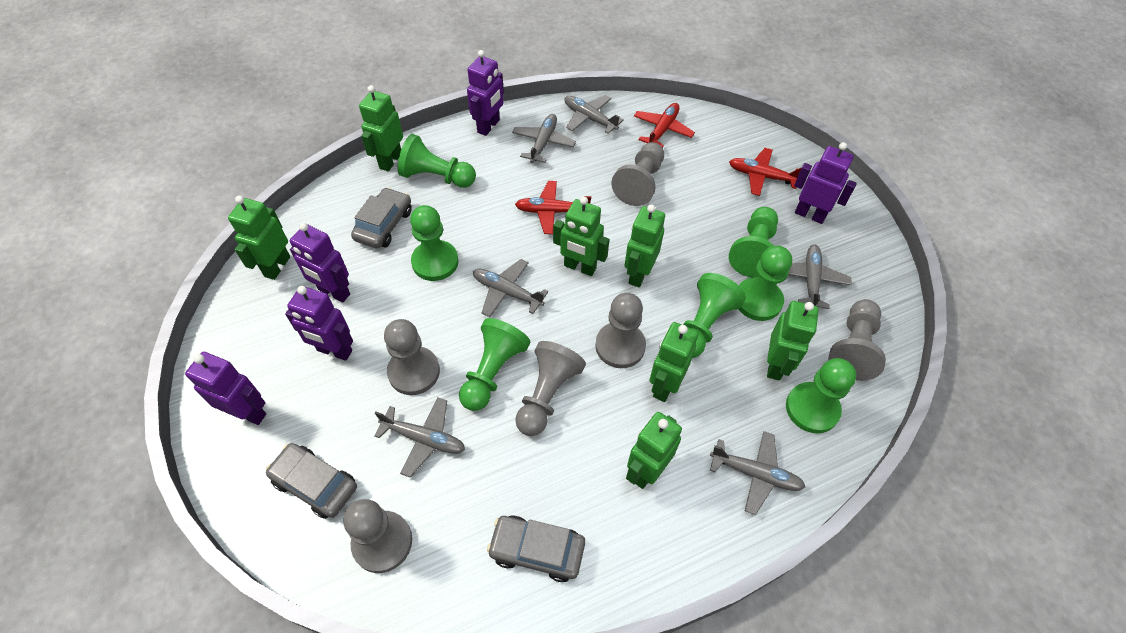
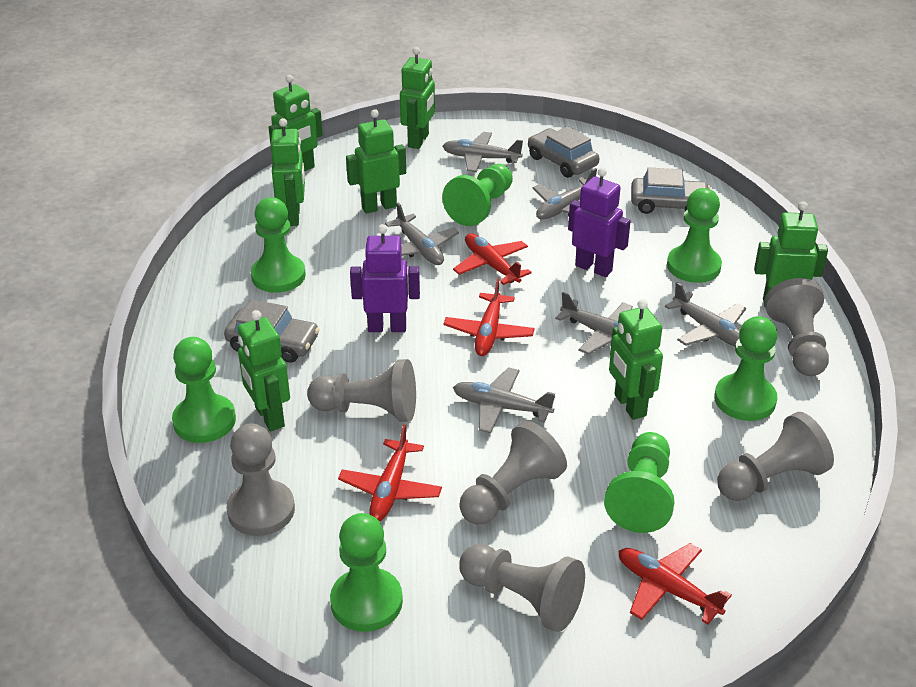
purple robot: 5 -> 2
red plane: 3 -> 4

